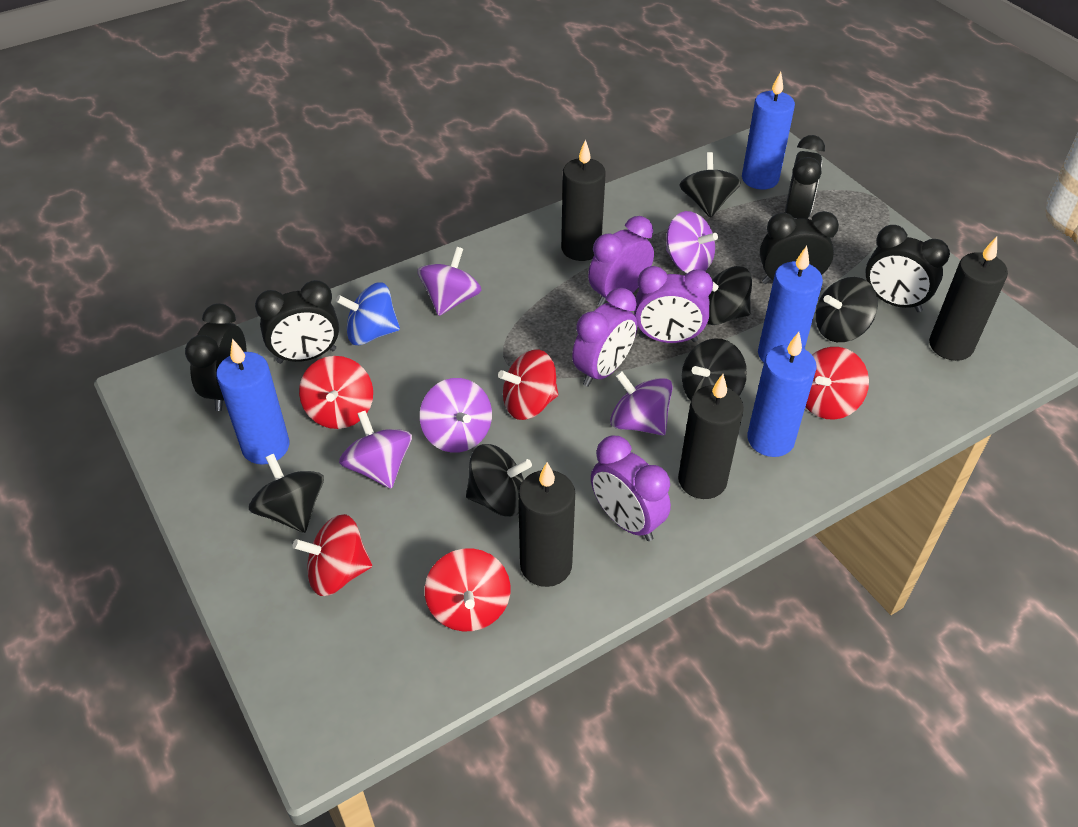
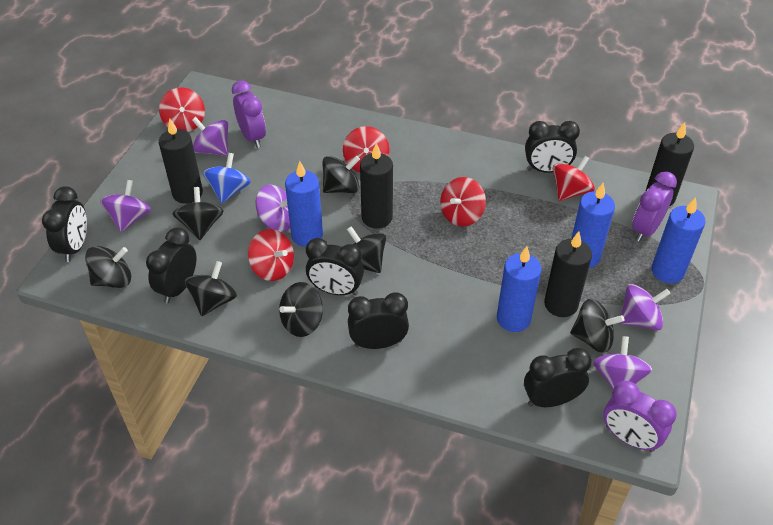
black clock: 5 -> 6
black spinning top: 6 -> 7
purple clock: 4 -> 3

